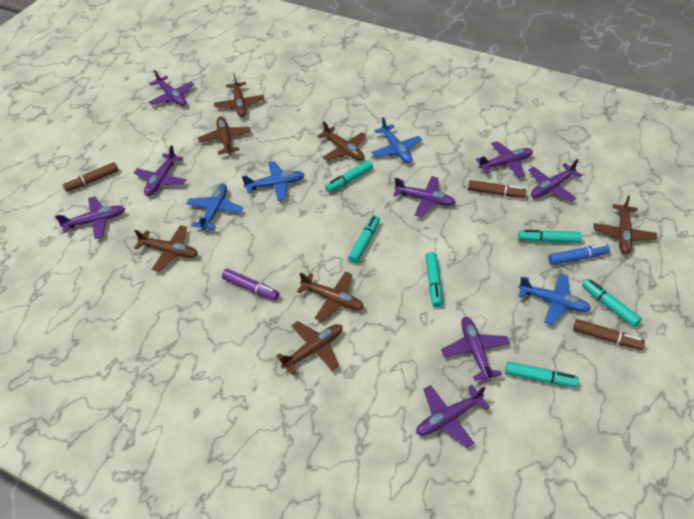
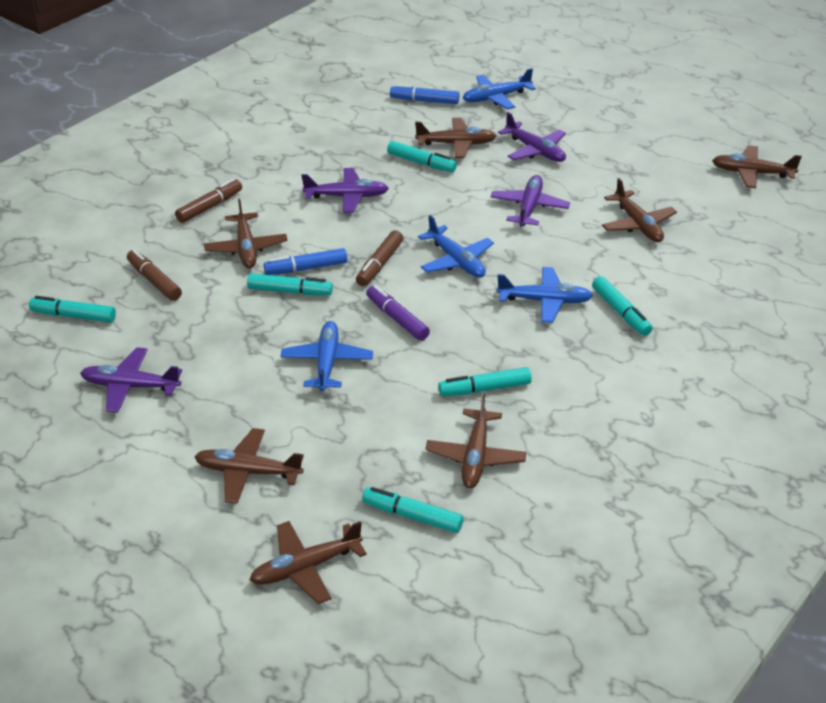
blue marker: 1 -> 2
purple plane: 8 -> 4

